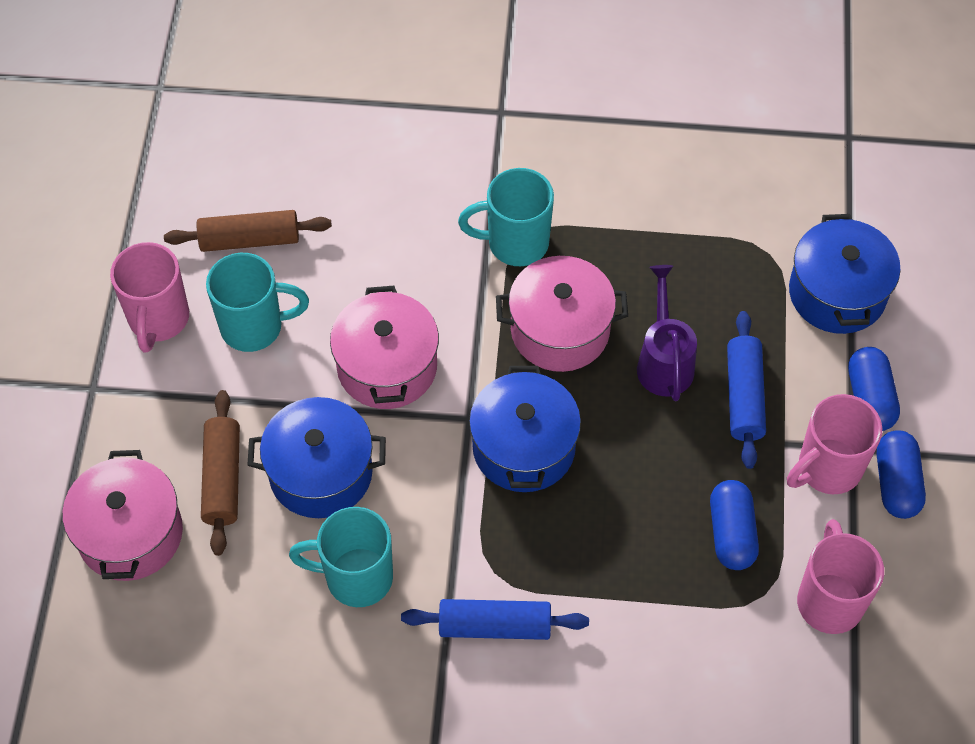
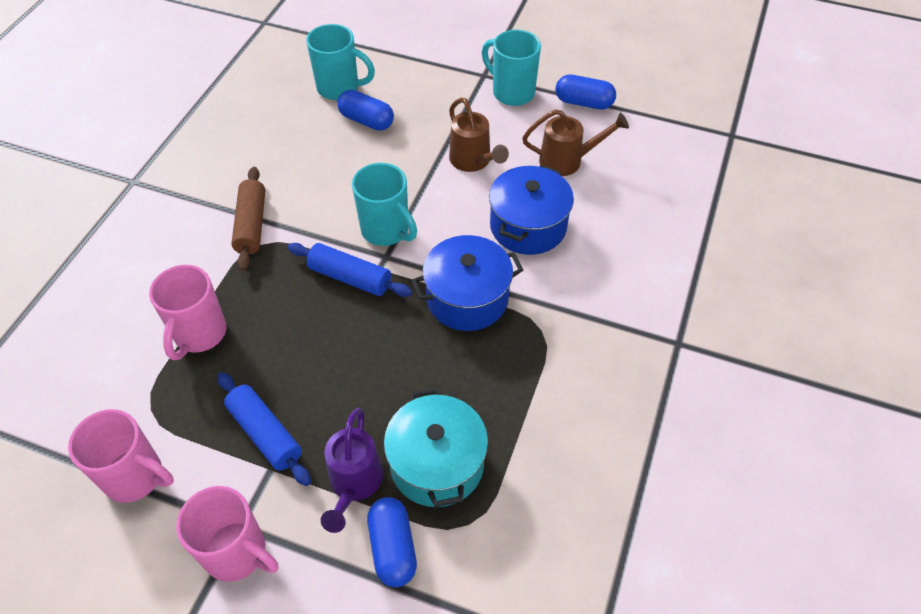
blue pot: 3 -> 2
brown rolling pin: 2 -> 1
brown watering can: 0 -> 2
pink pot: 3 -> 0
turquoise pot: 0 -> 1

